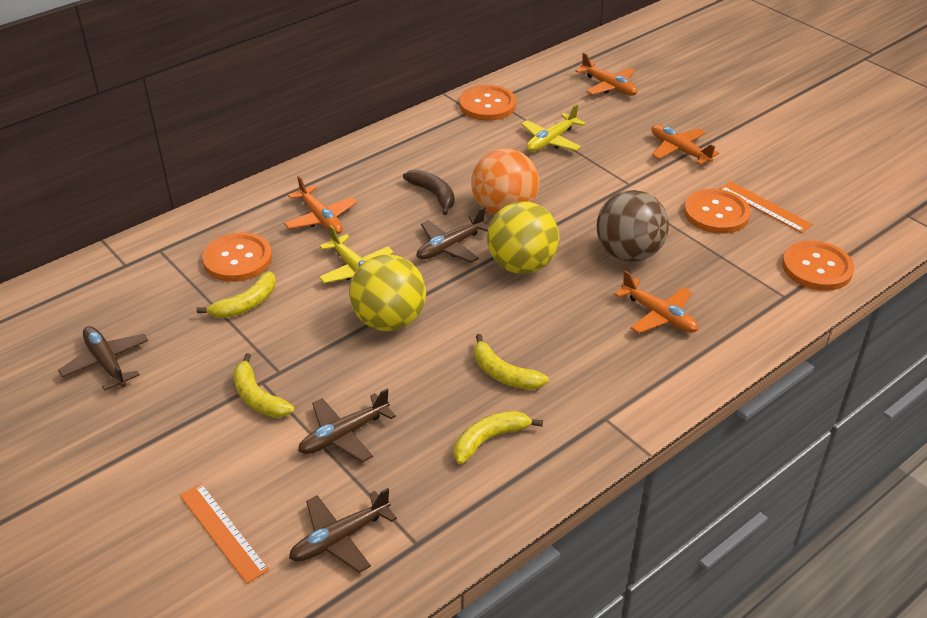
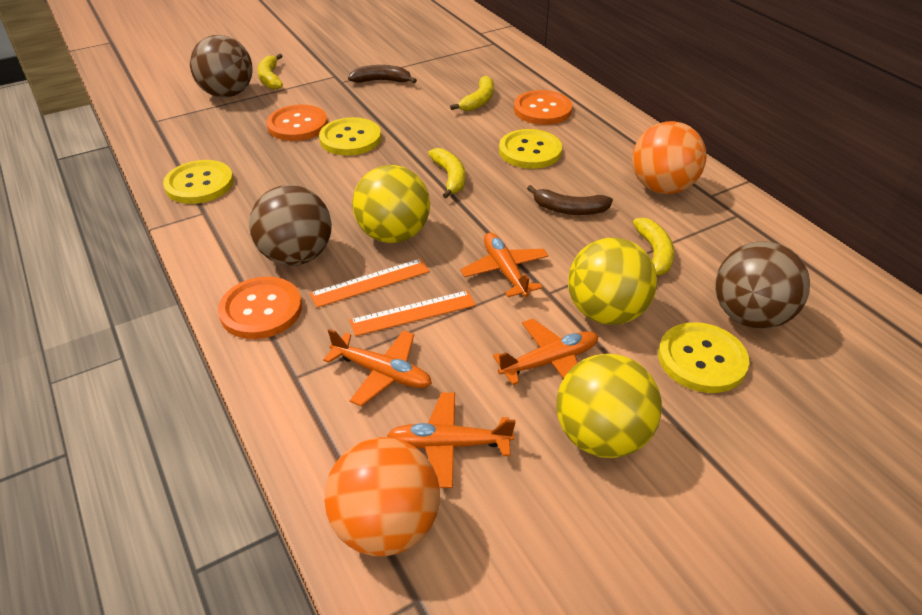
brown ball: 1 -> 3
brown banana: 1 -> 2
brown plane: 4 -> 0
orange ball: 1 -> 2
orange button: 4 -> 3
yellow ball: 2 -> 3
yellow button: 0 -> 4
yellow plane: 2 -> 0

